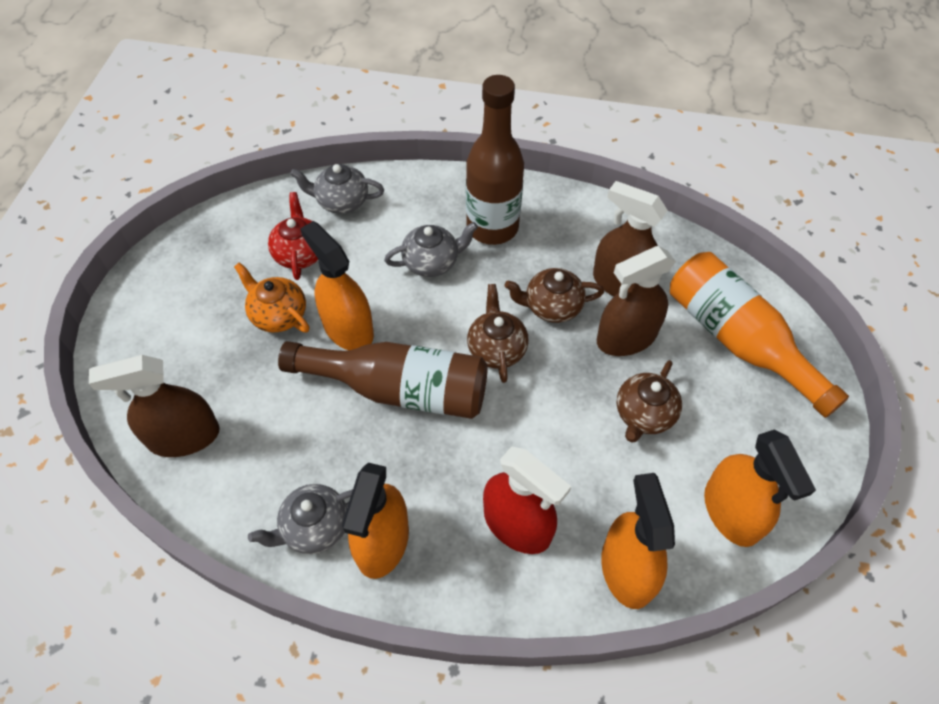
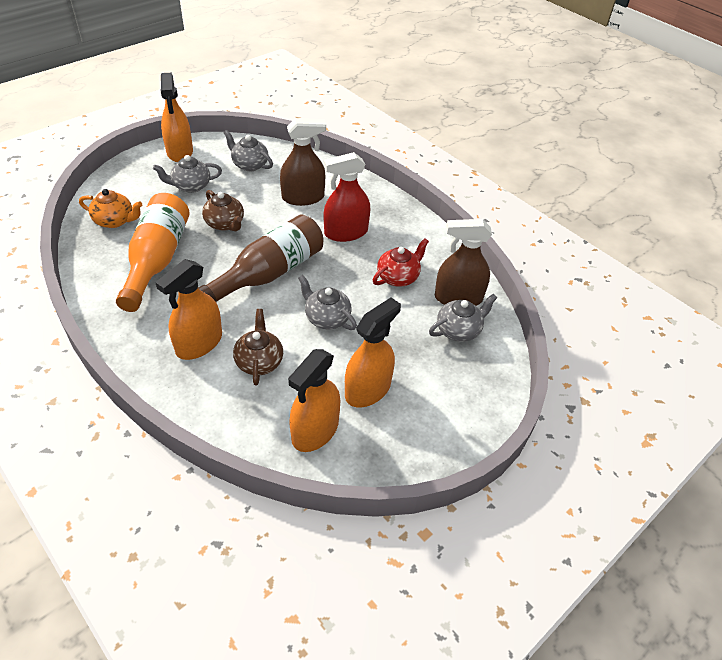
brown bottle: 2 -> 1
brown spray bottle: 3 -> 2
brown teapot: 3 -> 2
grey teapot: 3 -> 4

